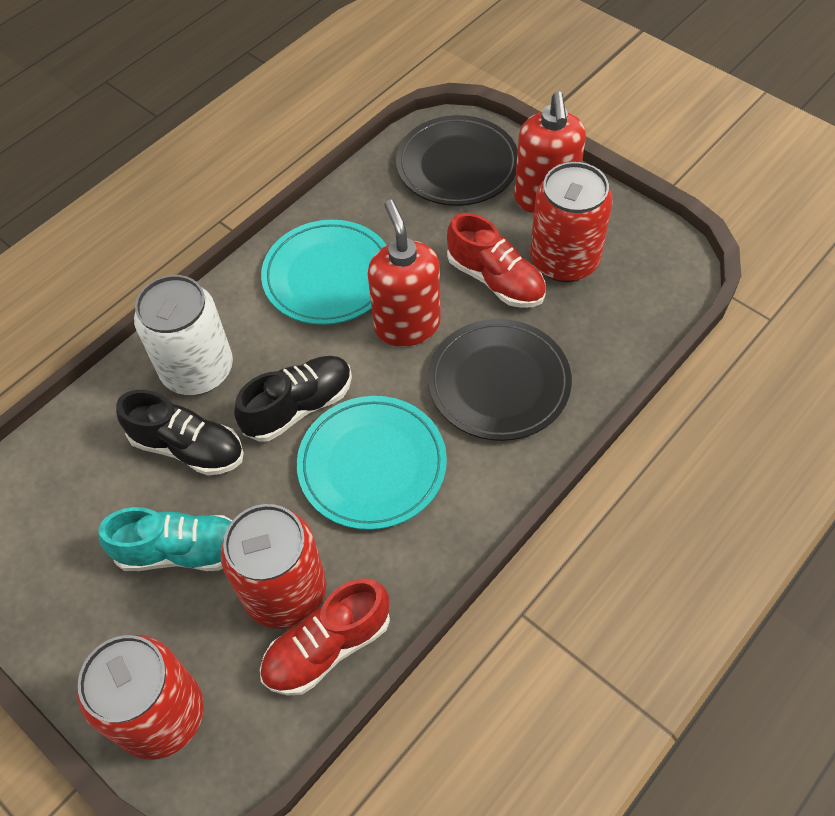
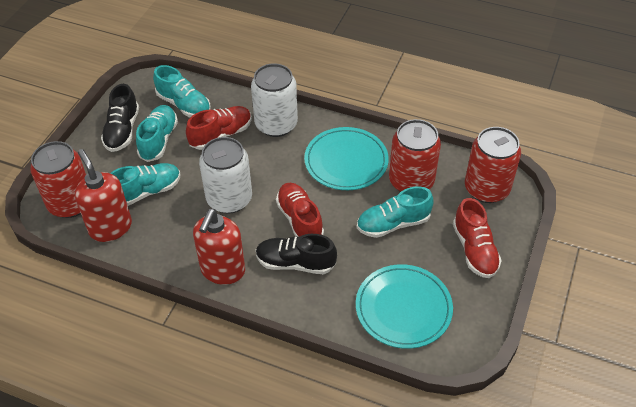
black plate: 2 -> 0
red shoe: 2 -> 3
turquoise shoe: 1 -> 4
white can: 1 -> 2

